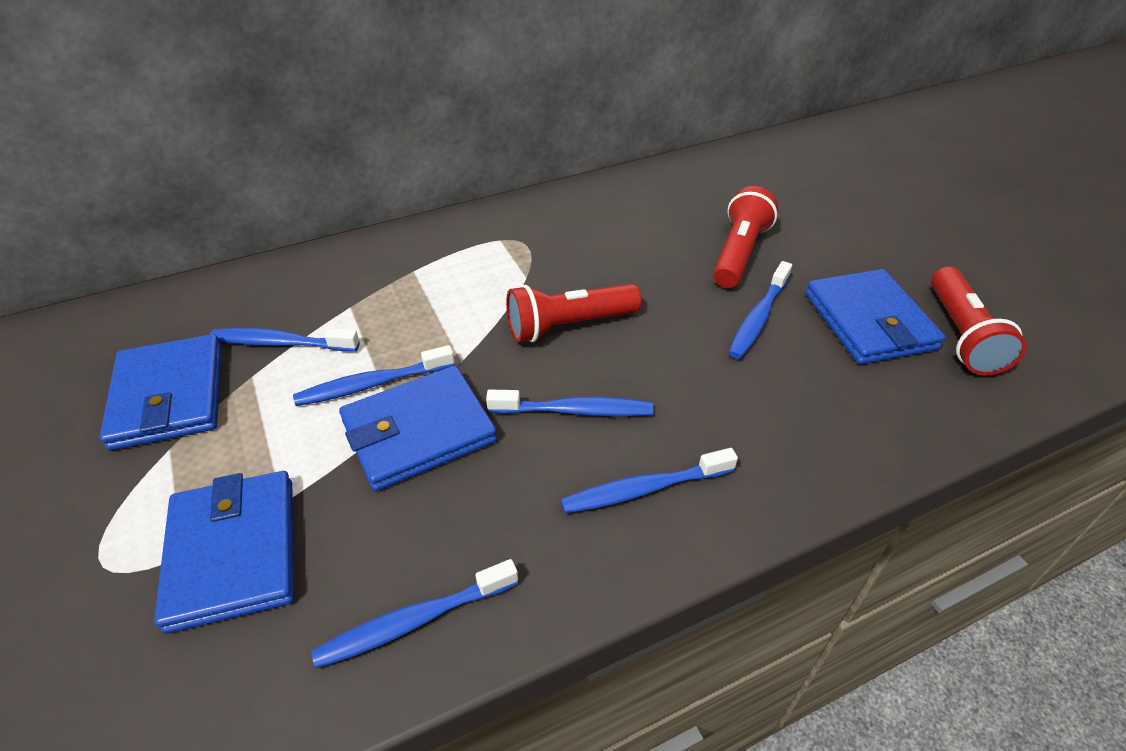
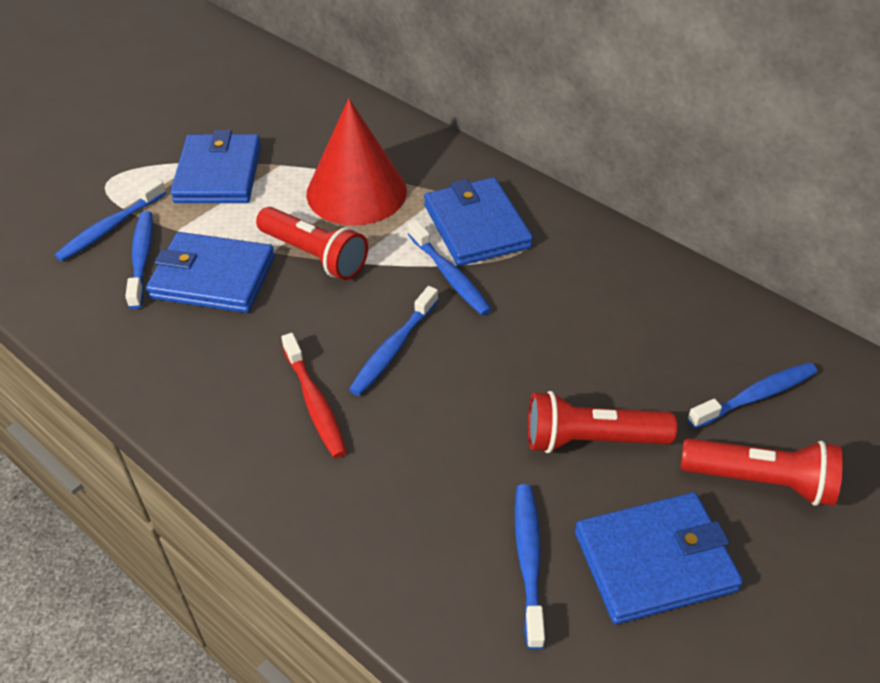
red cone: 0 -> 1
red toothbrush: 0 -> 1

